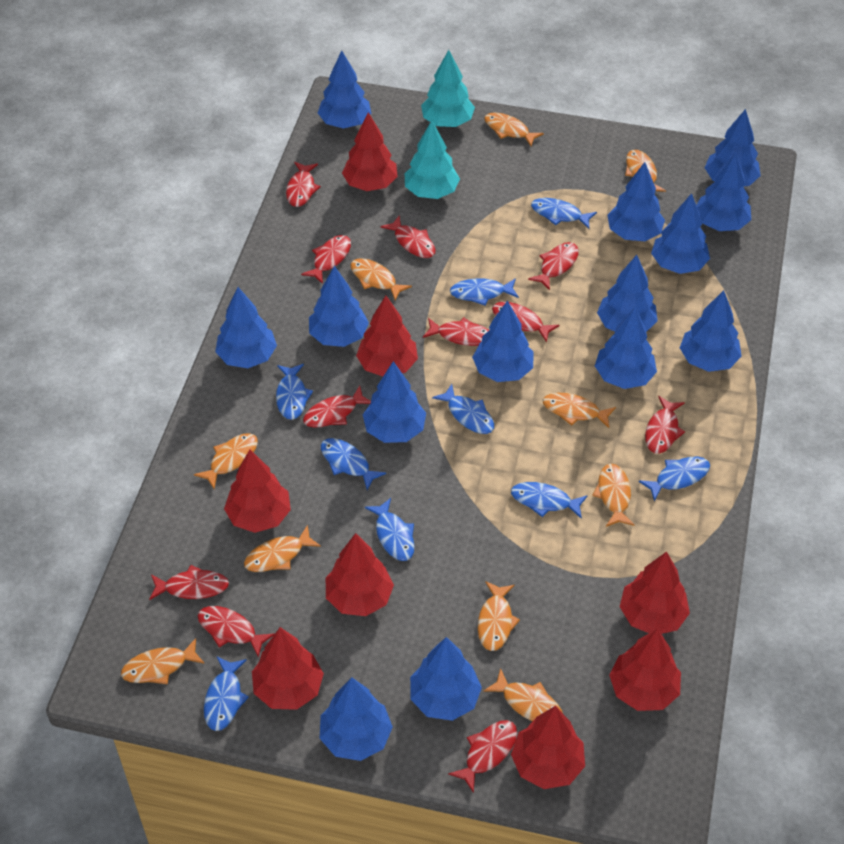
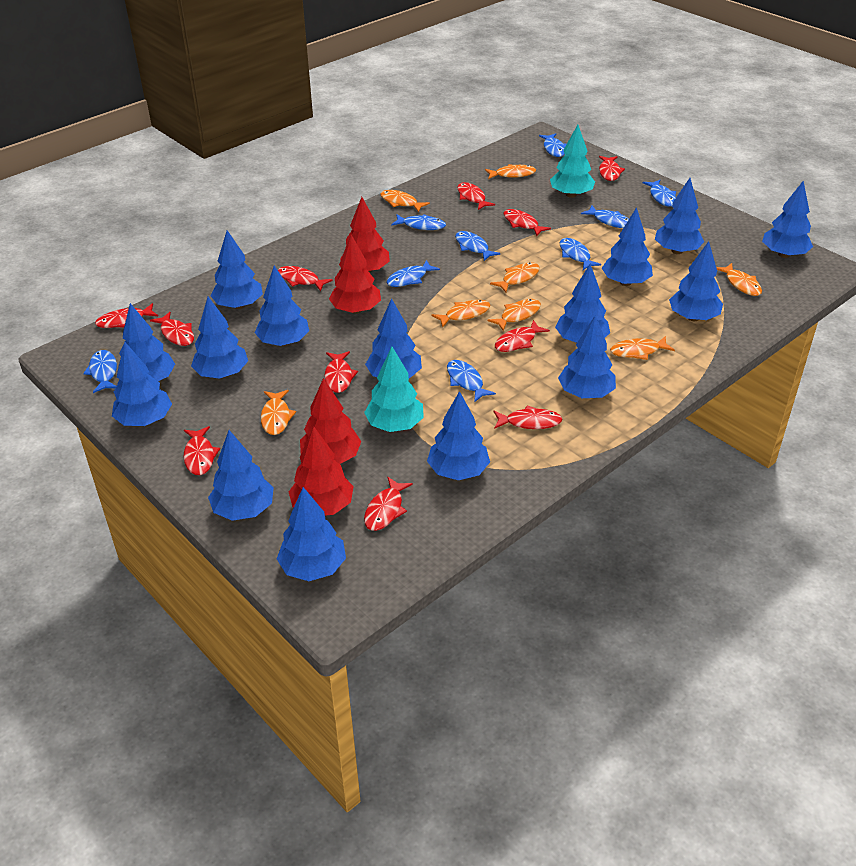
blue tree: 14 -> 15
orange fish: 10 -> 8
red tree: 8 -> 4

